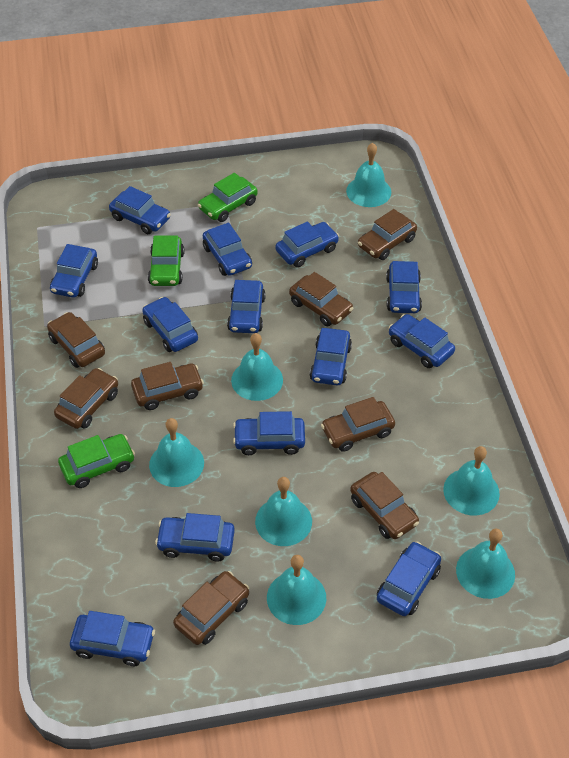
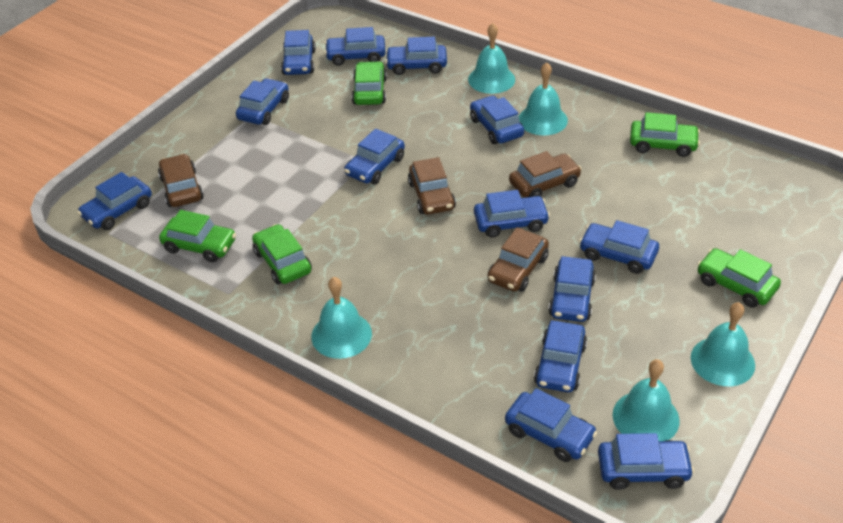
brown car: 8 -> 4
green car: 3 -> 5
turquoise bell: 7 -> 5

